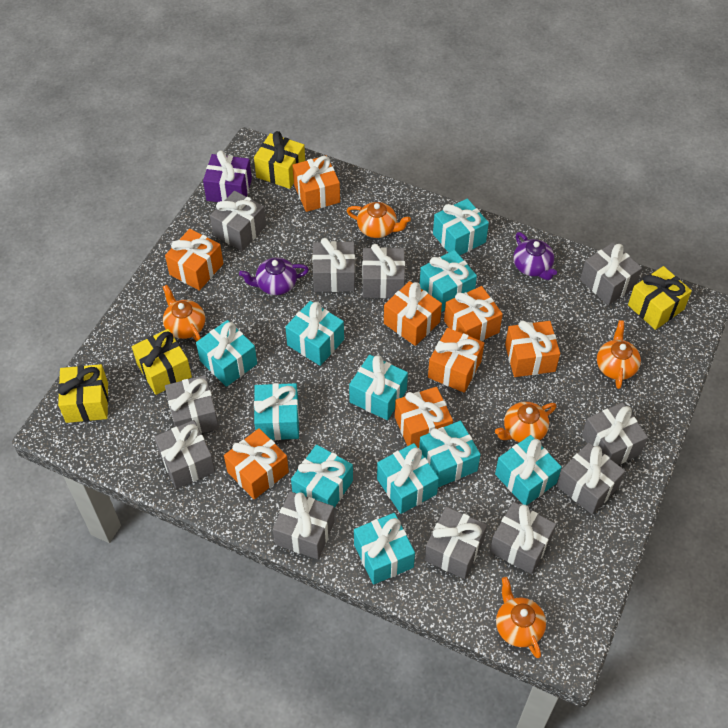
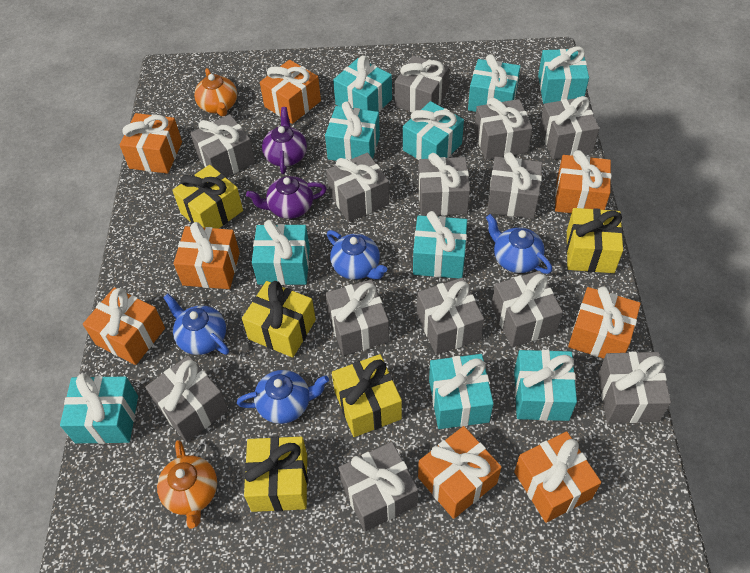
blue teapot: 0 -> 4
grey gift: 11 -> 13
orange teapot: 5 -> 2
purple gift: 1 -> 0
turquoise gift: 11 -> 10
yellow gift: 4 -> 5

